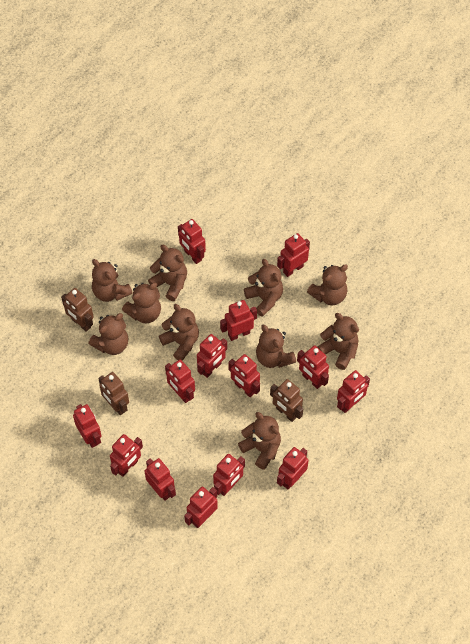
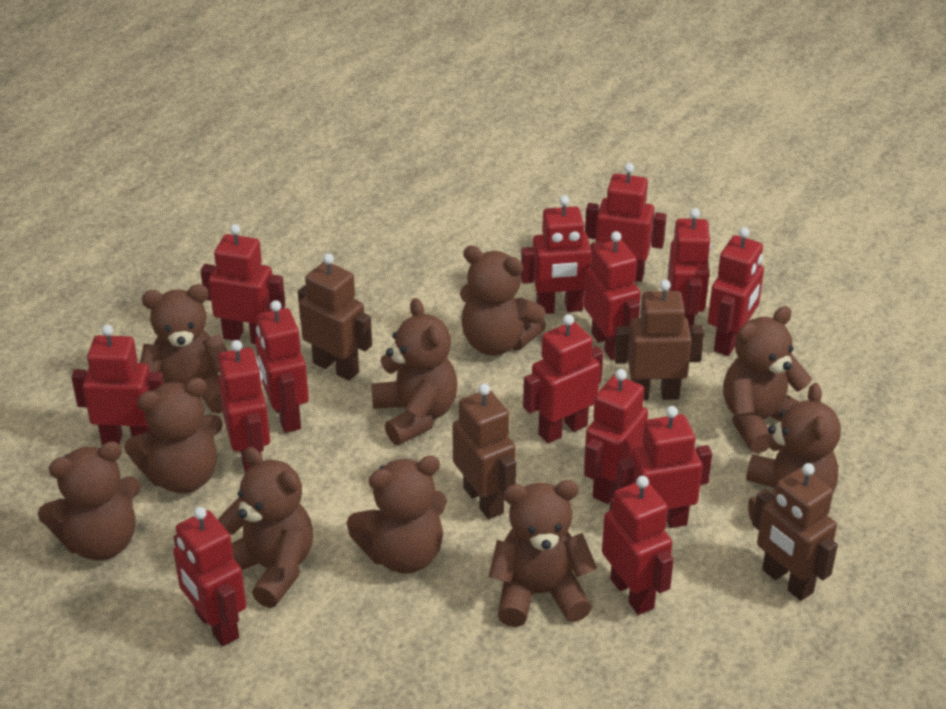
brown robot: 3 -> 4

